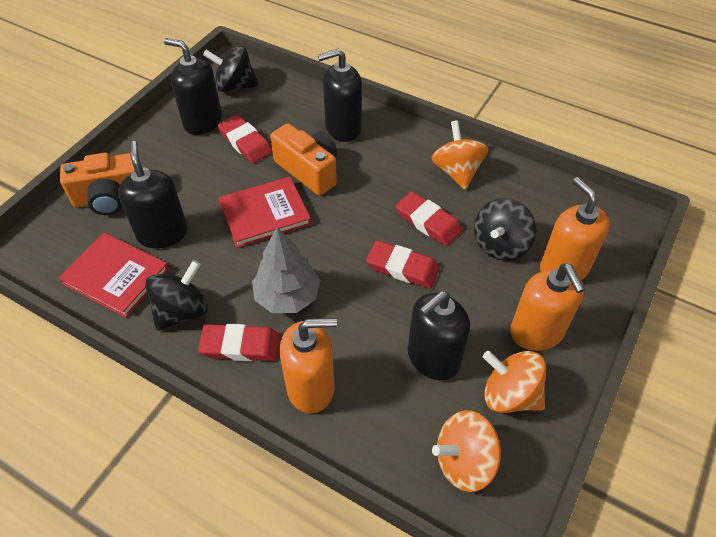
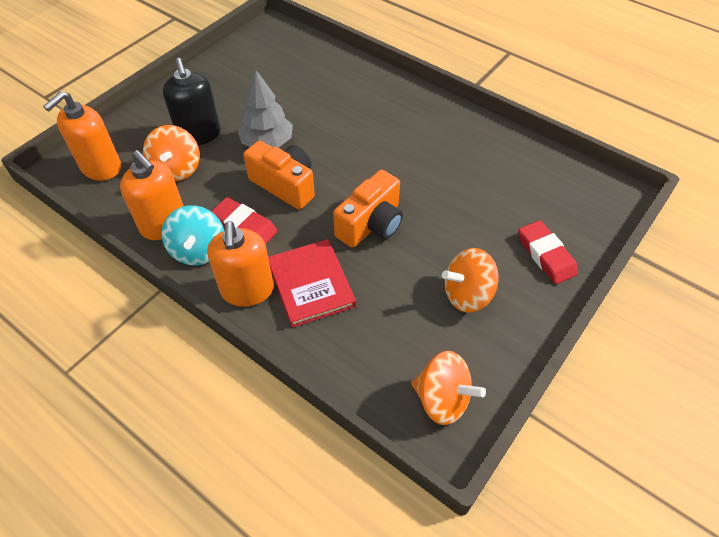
black soap dispenser: 4 -> 1
black spinning top: 3 -> 0
red book: 2 -> 1
red eraser: 4 -> 2
turquoise spinning top: 0 -> 1

